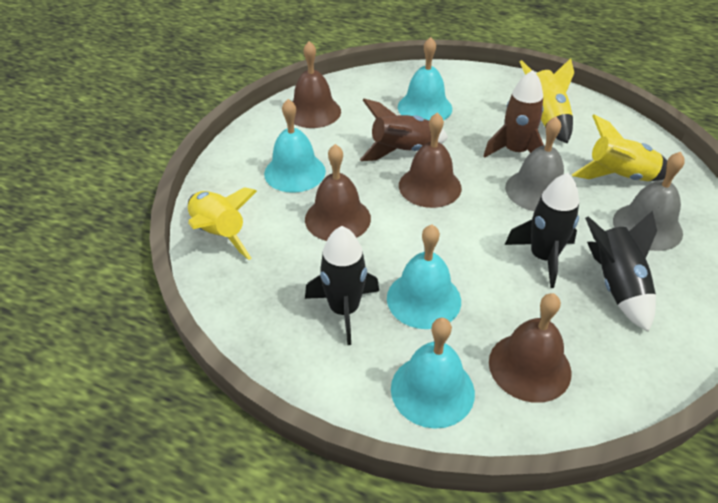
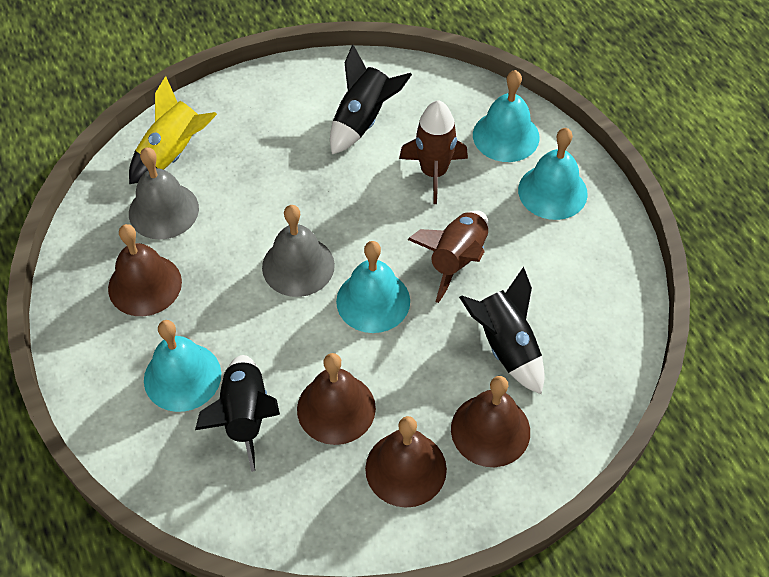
yellow rocket: 3 -> 1

